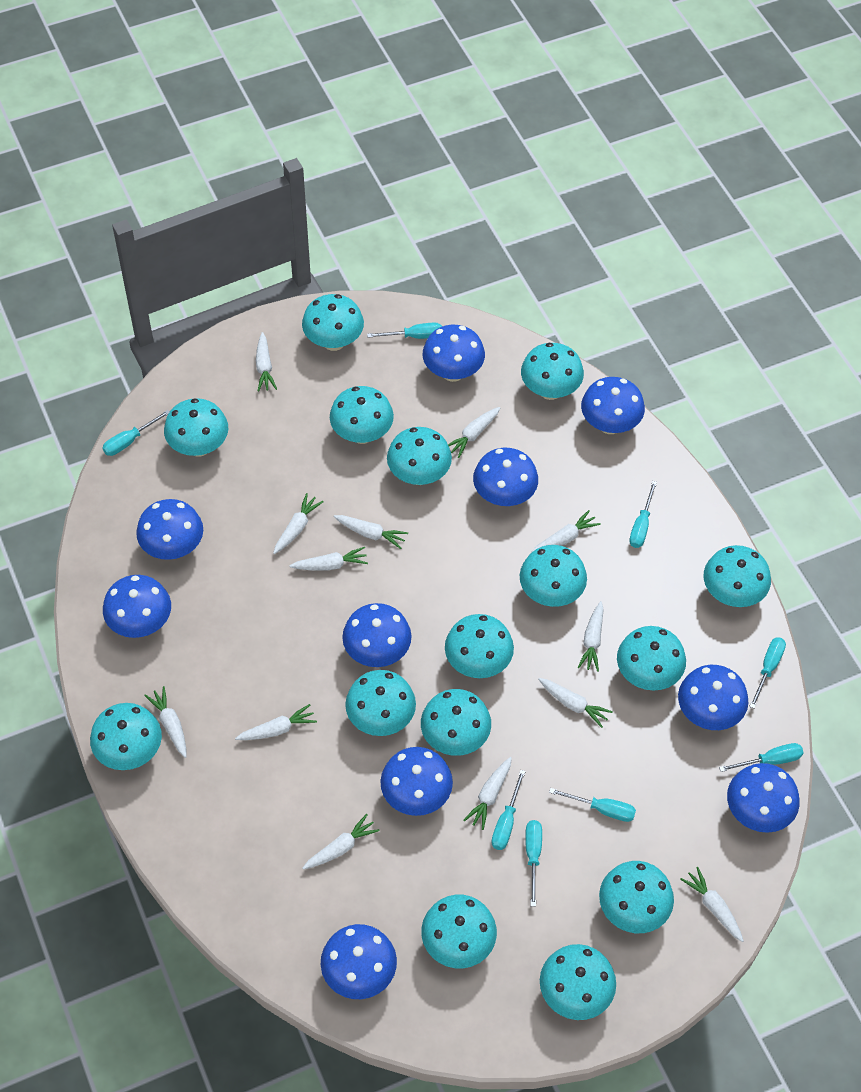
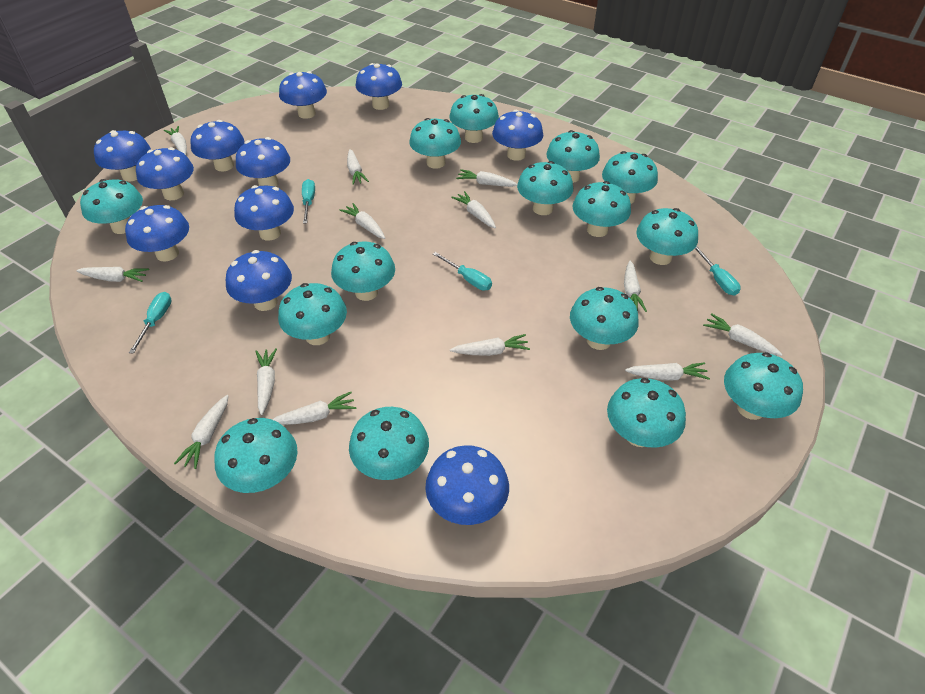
blue mushroom: 10 -> 11
turquoise screwdriver: 8 -> 4

